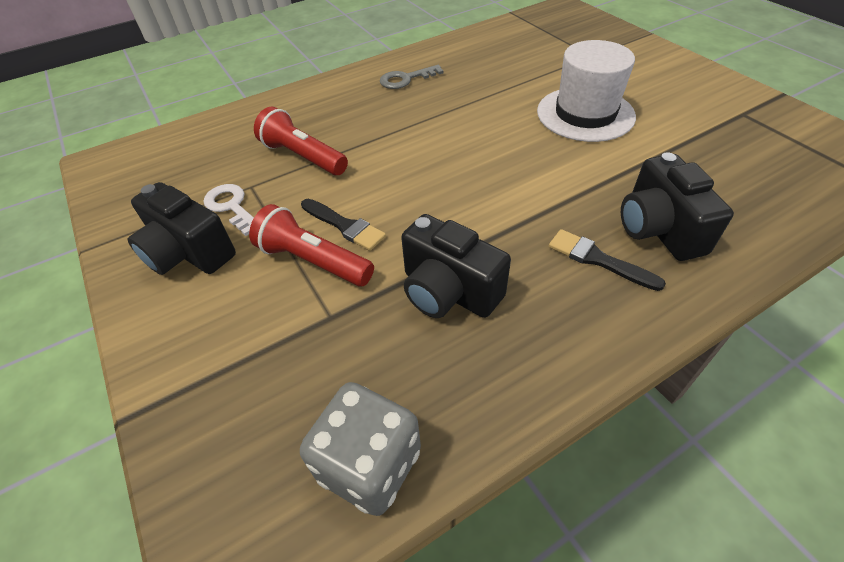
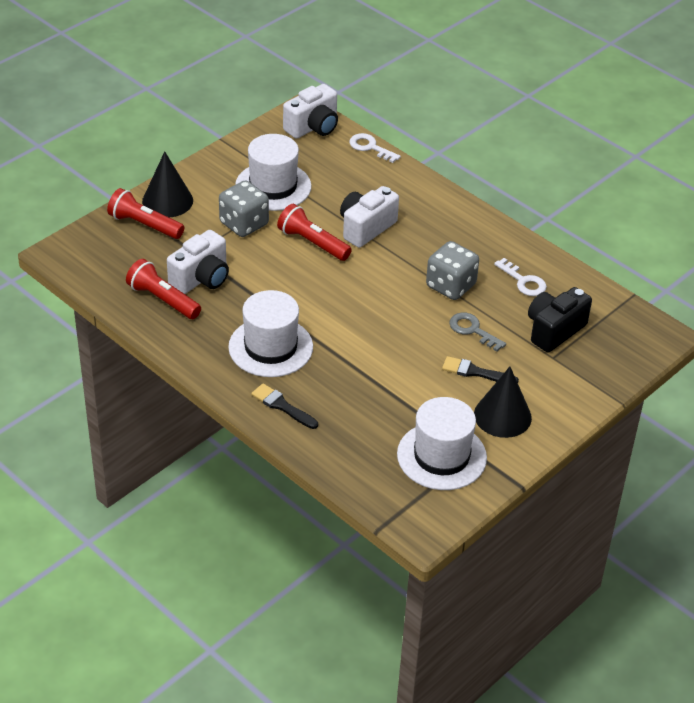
black camera: 3 -> 1
black cone: 0 -> 2
grey dice: 1 -> 2
red flashlight: 2 -> 3
white camera: 0 -> 3
white hat: 1 -> 3
white key: 1 -> 2

